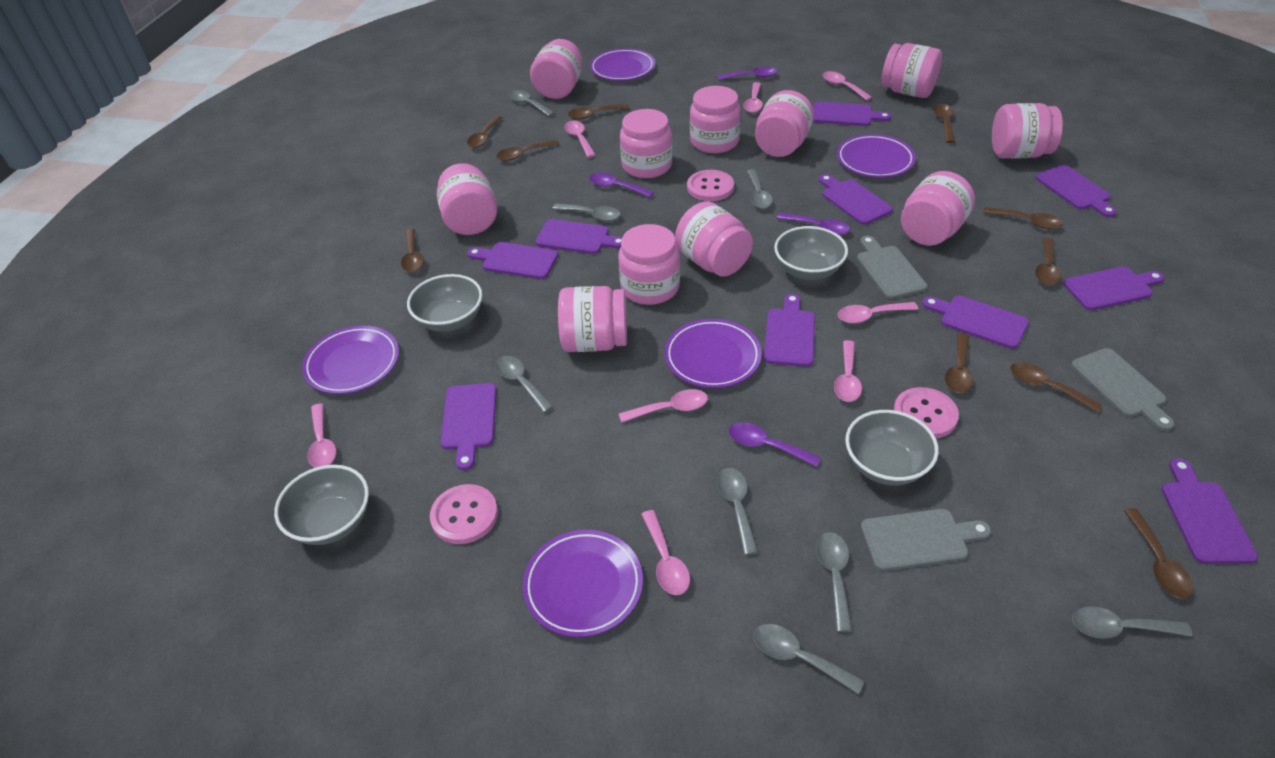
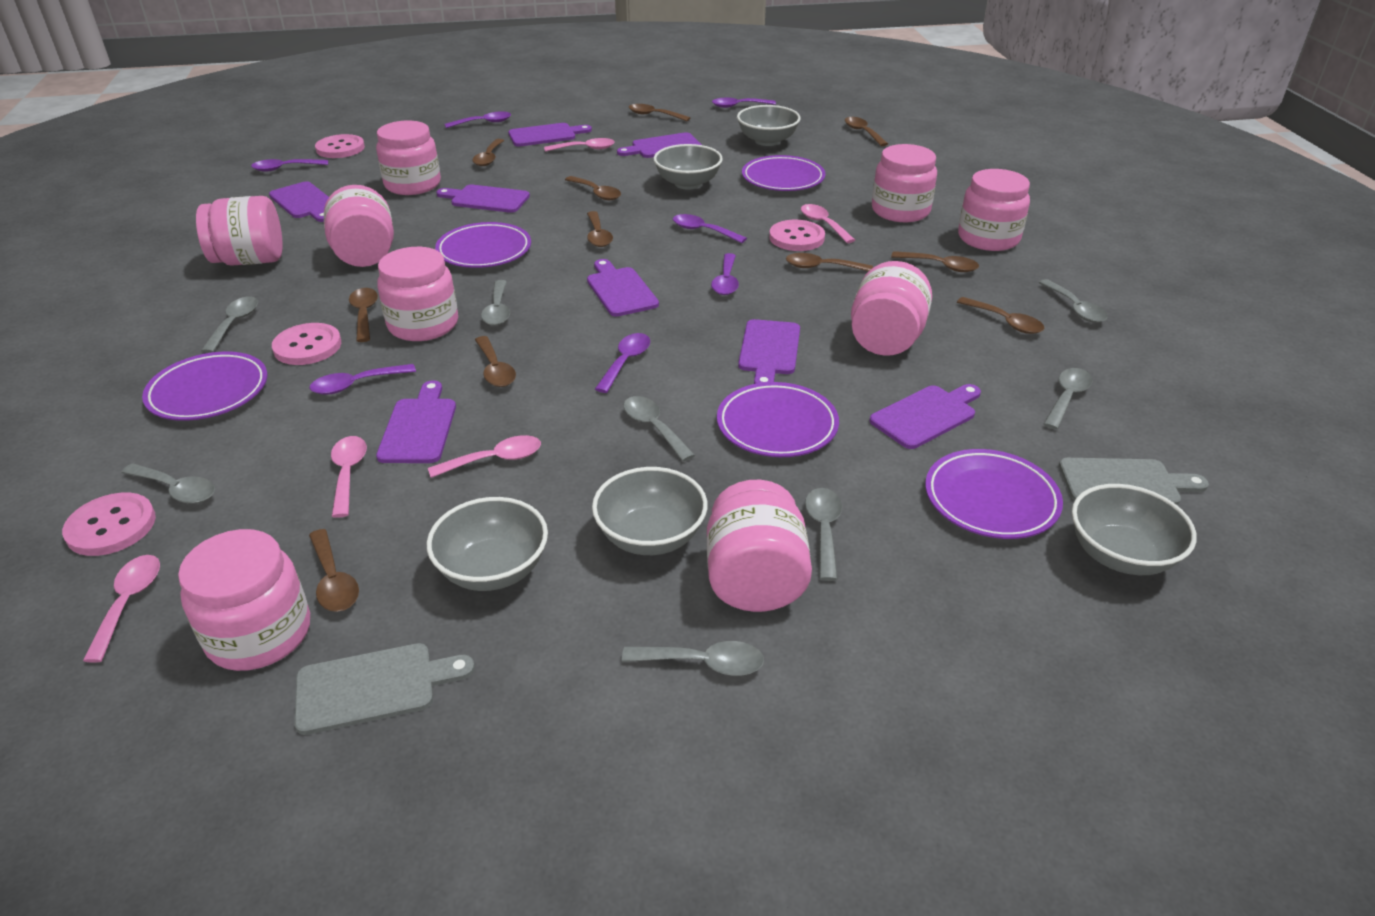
brown spoon: 10 -> 11
grey bowl: 4 -> 5
grey cutting board: 3 -> 2
pink button: 3 -> 4
pink jar: 11 -> 9
pink spoon: 8 -> 5
purple cutting board: 10 -> 8
purple spoon: 4 -> 7

